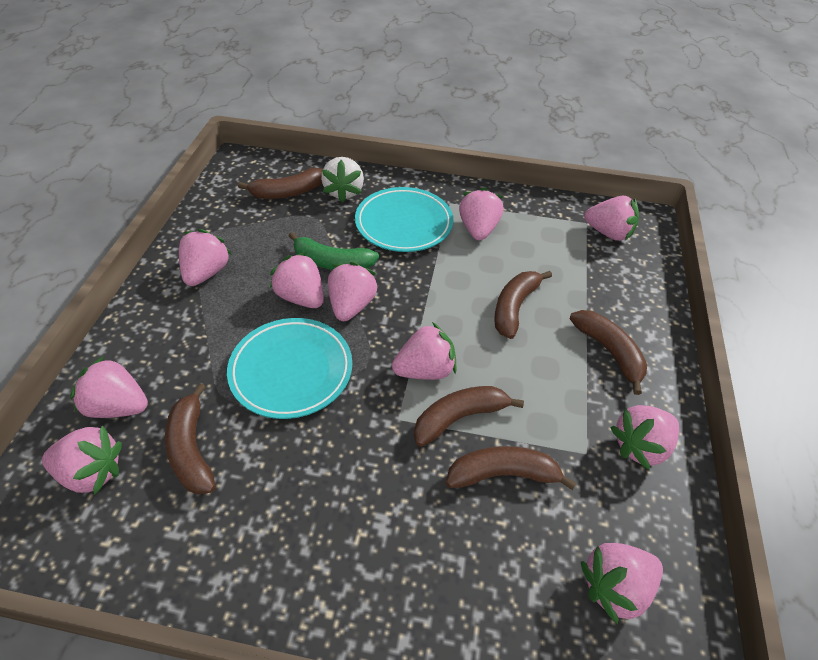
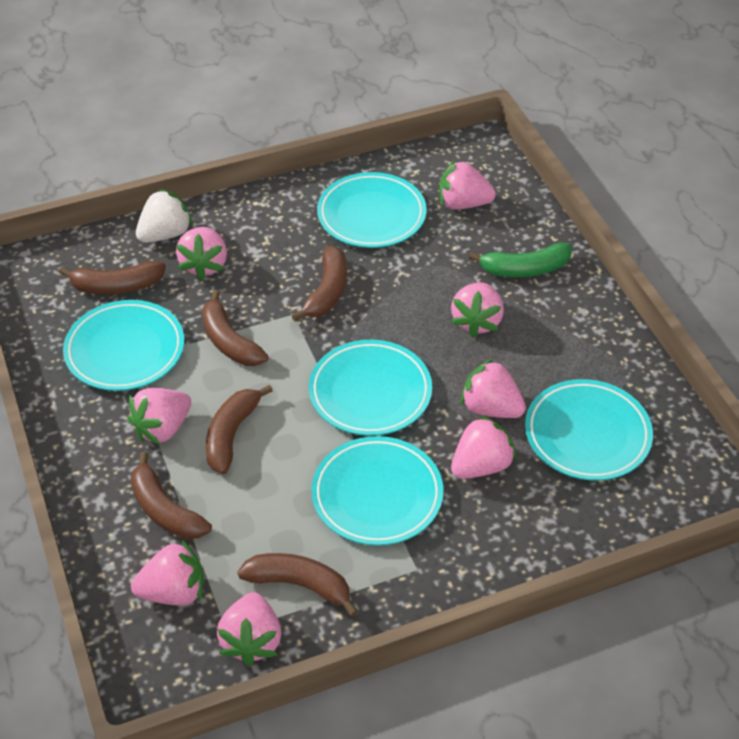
pink strawberry: 10 -> 8
turquoise plate: 2 -> 5

